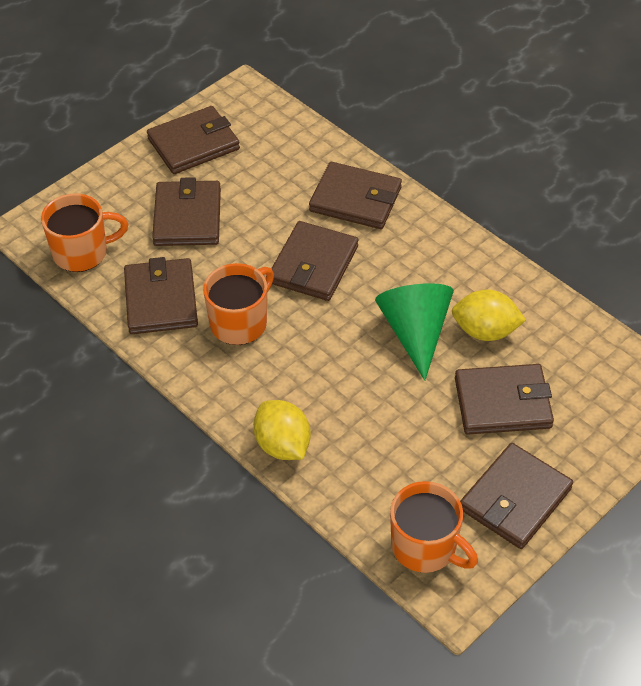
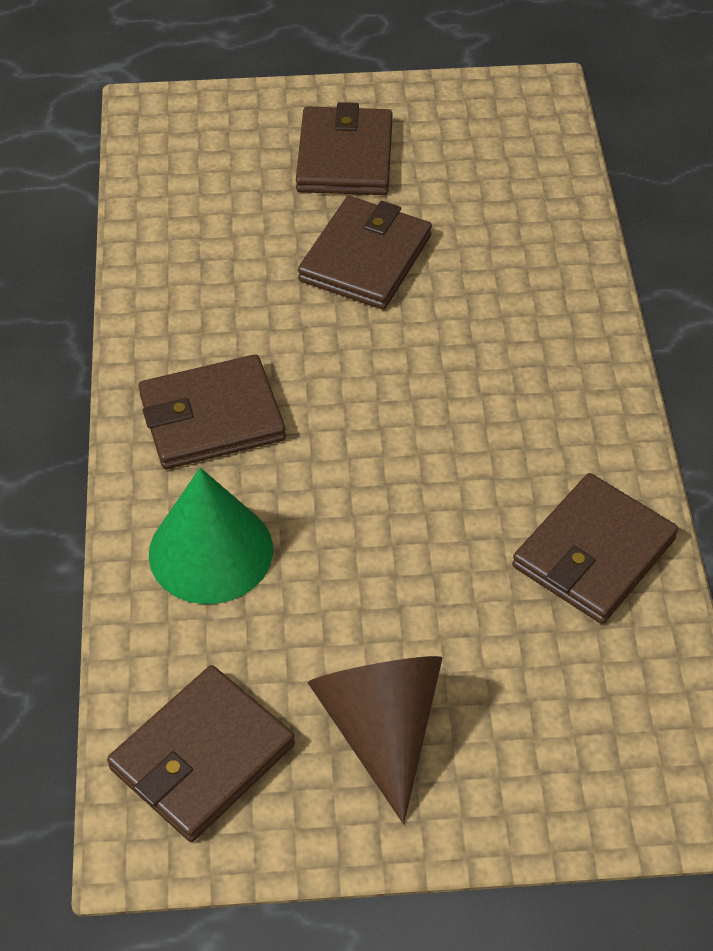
brown cone: 0 -> 1
brown wallet: 7 -> 5
orange mug: 3 -> 0
yellow lemon: 2 -> 0

